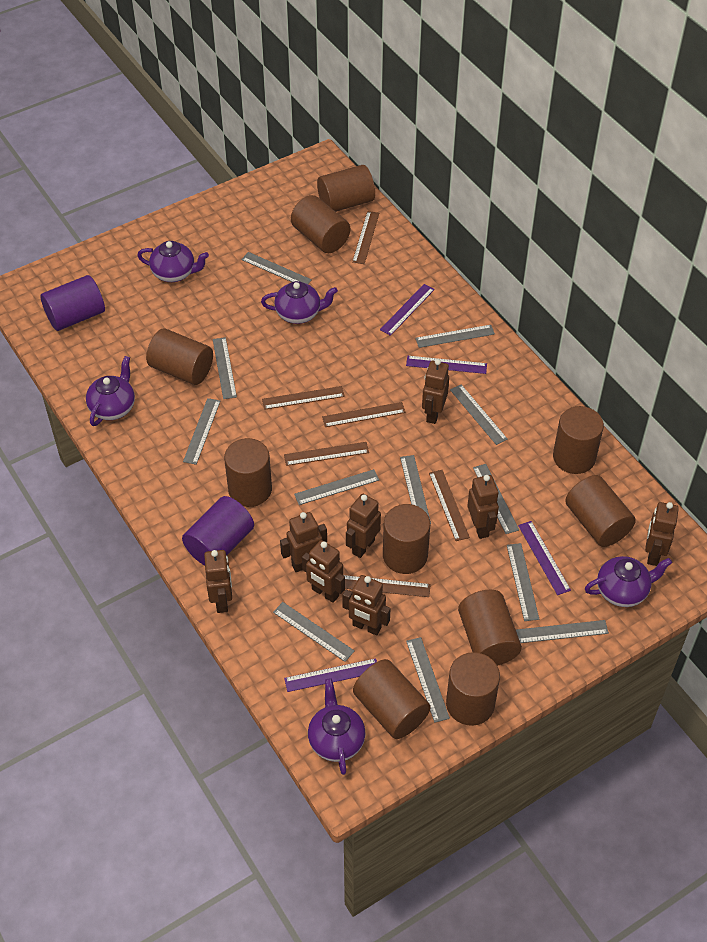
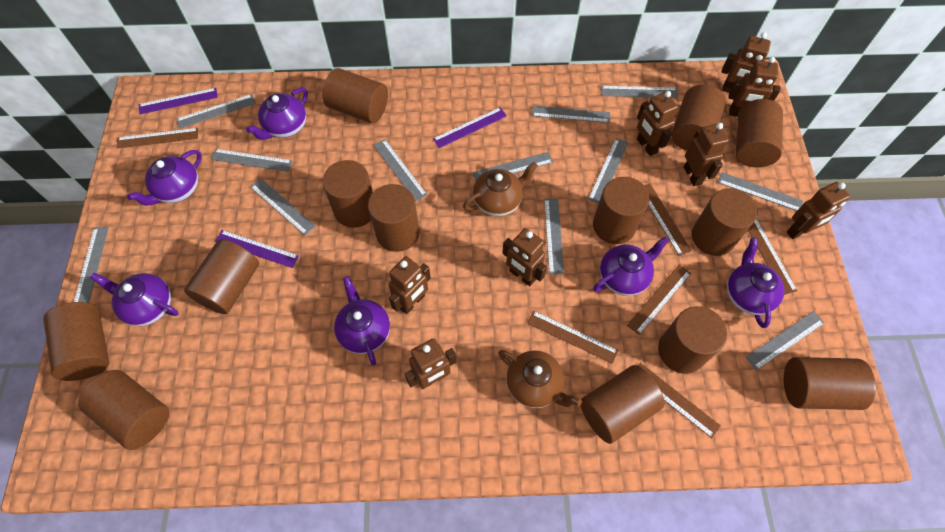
brown cylinder: 10 -> 13
brown teapot: 0 -> 2
purple cylinder: 2 -> 0
purple ruler: 4 -> 3
purple teapot: 5 -> 6

